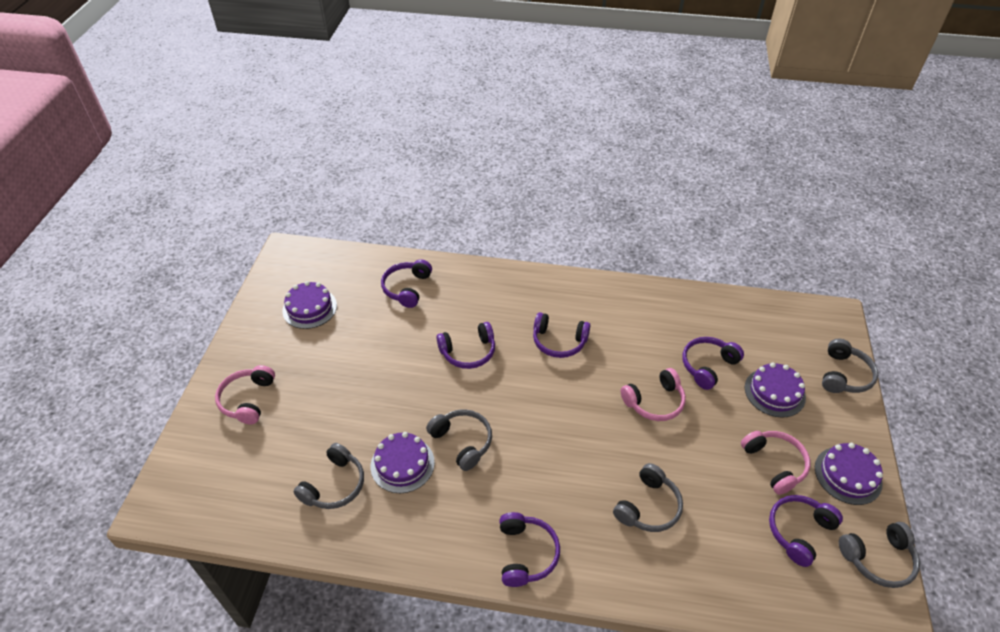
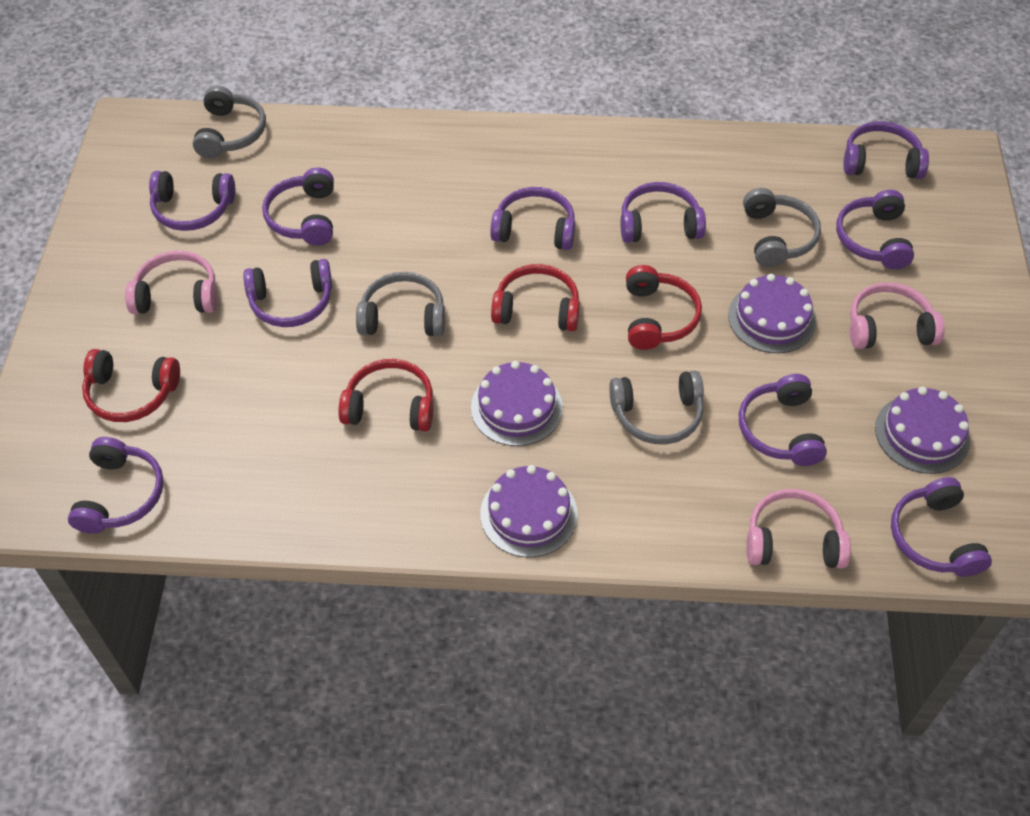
grey headphones: 5 -> 4
purple headphones: 6 -> 10
red headphones: 0 -> 4

